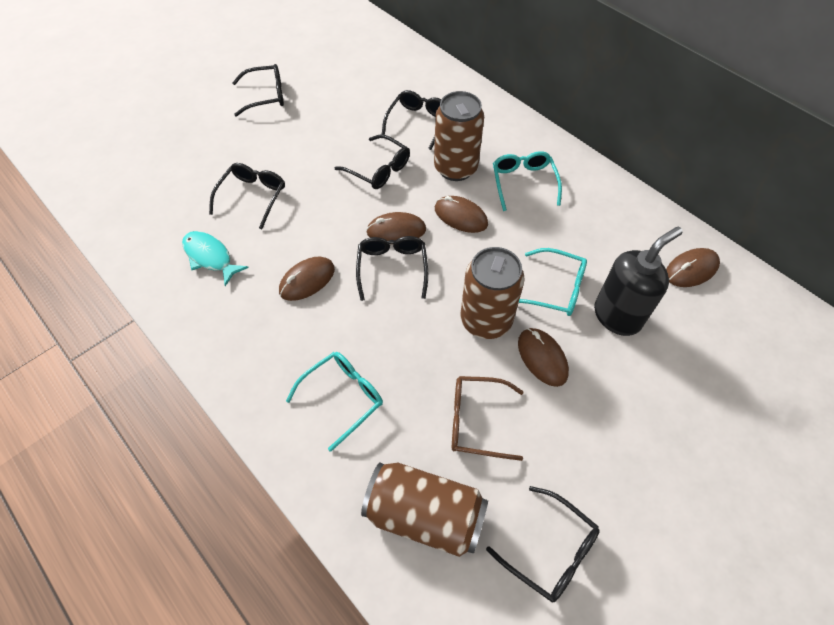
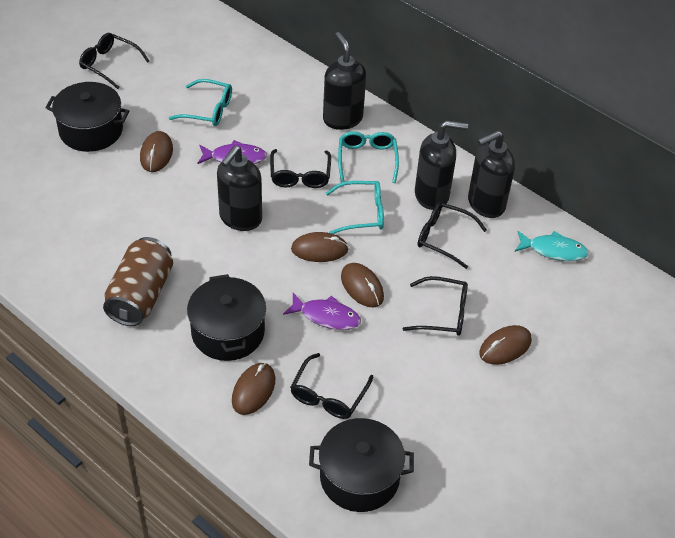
black glasses: 6 -> 5
black pot: 0 -> 3
black soap dispenser: 1 -> 4
brown can: 3 -> 1
brown glasses: 1 -> 0
purple fish: 0 -> 2

